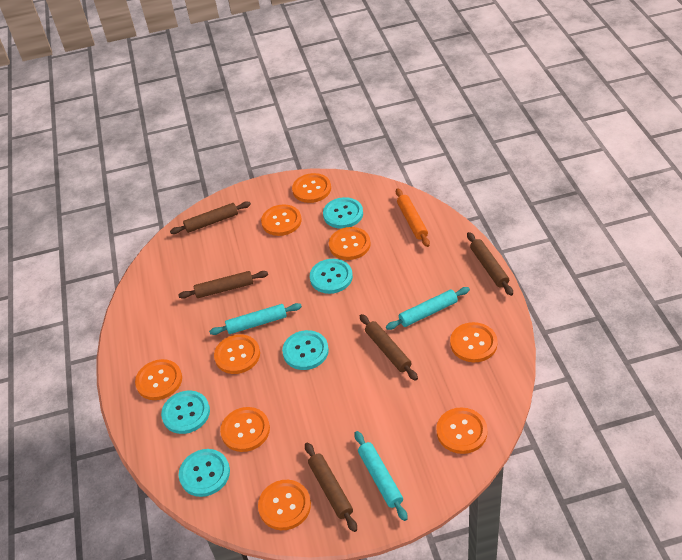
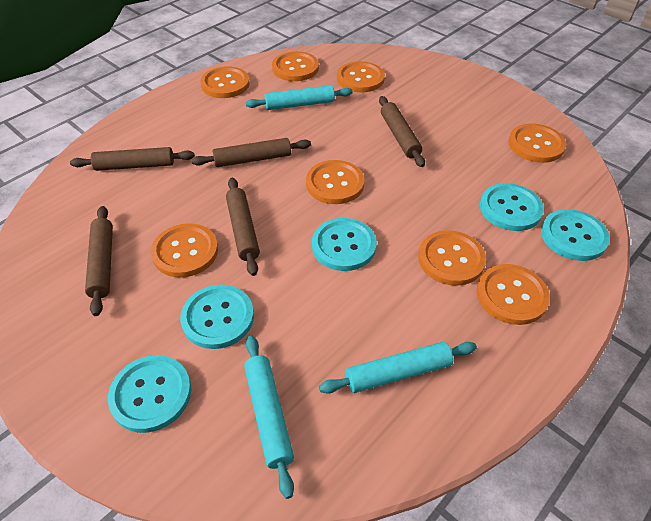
orange button: 9 -> 8
orange rolling pin: 1 -> 0

